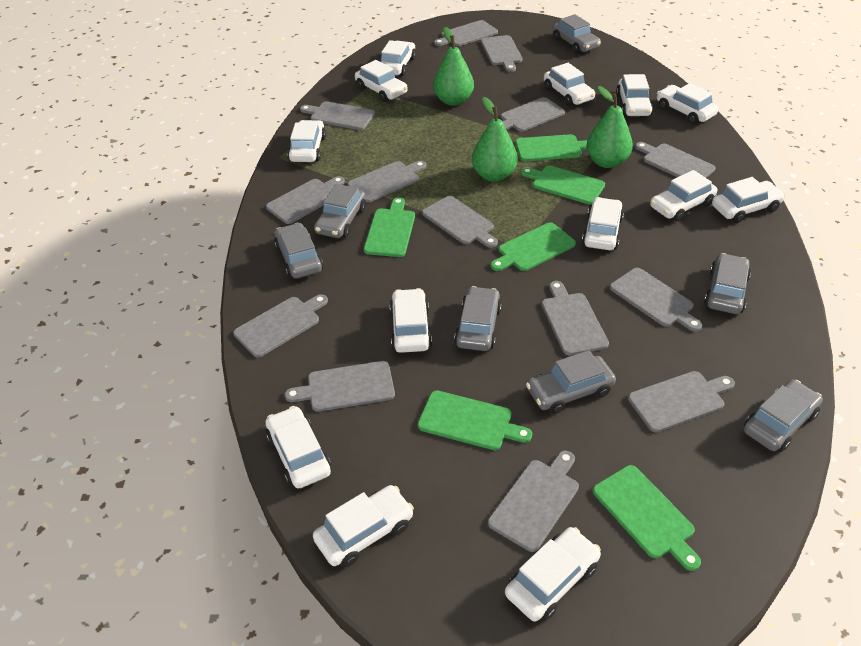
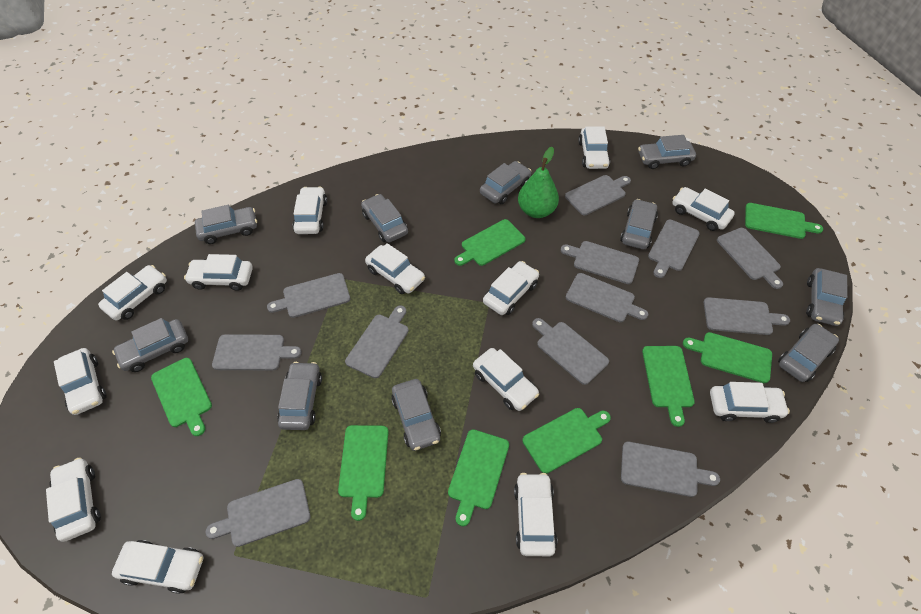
green cutting board: 6 -> 8
green pear: 3 -> 1
grey car: 7 -> 10
grey cutting board: 14 -> 12

